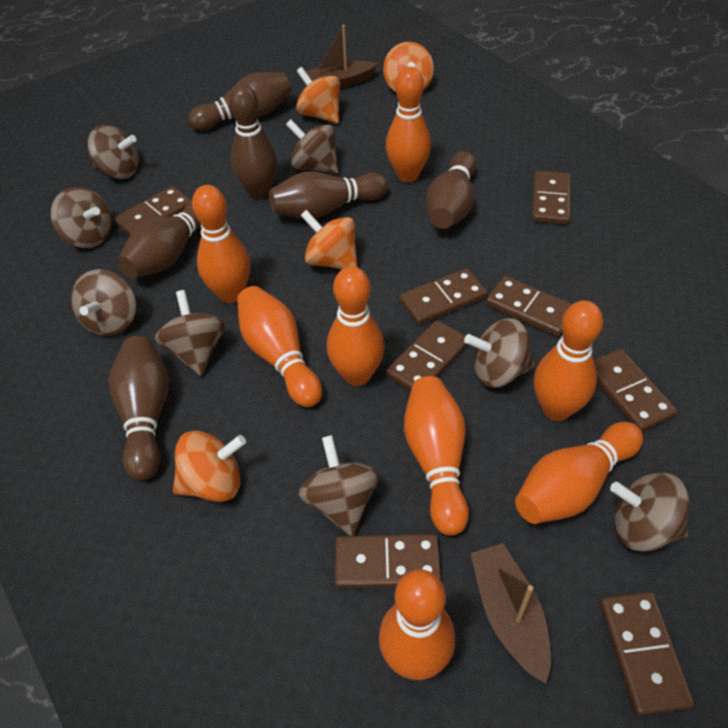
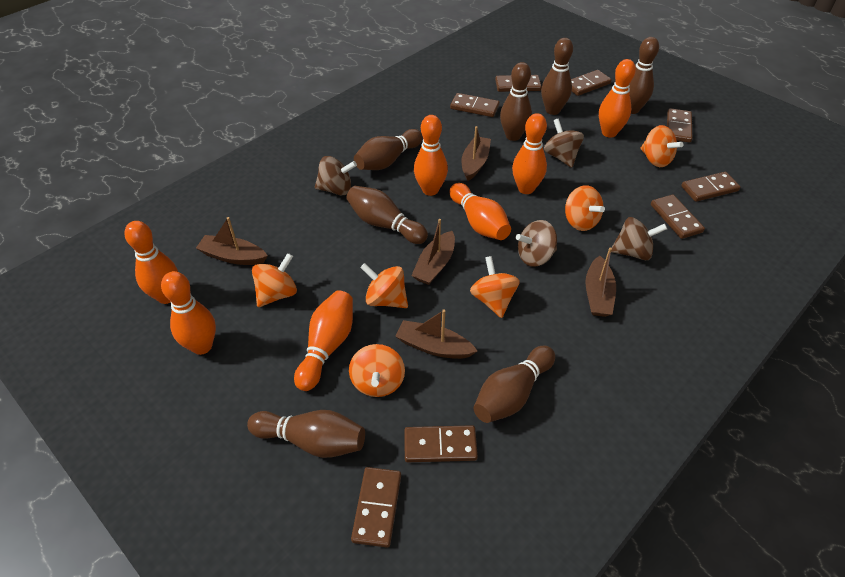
brown boat: 2 -> 5
brown bowling pin: 6 -> 7
brown spinning top: 8 -> 4
orange bowling pin: 8 -> 7
orange spinning top: 4 -> 6

